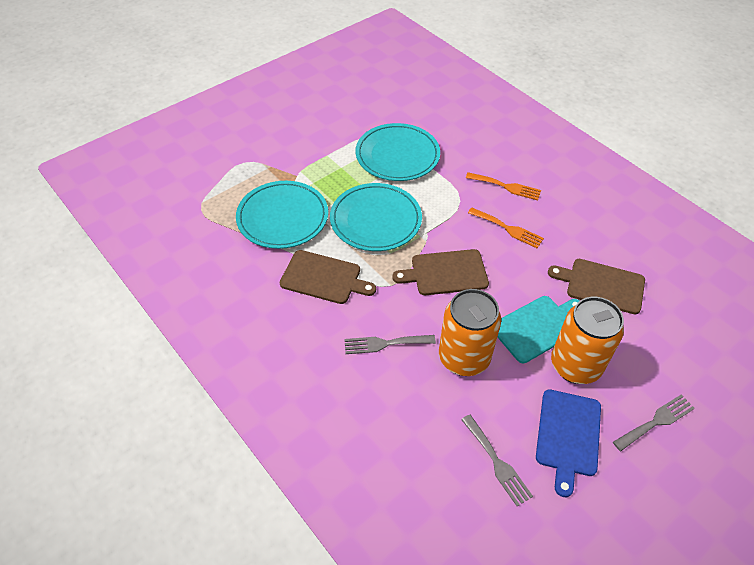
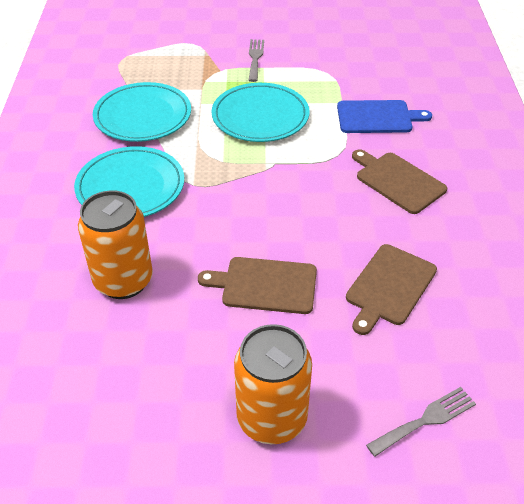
grey fork: 3 -> 2
orange fork: 2 -> 0
turquoise cutting board: 1 -> 0

